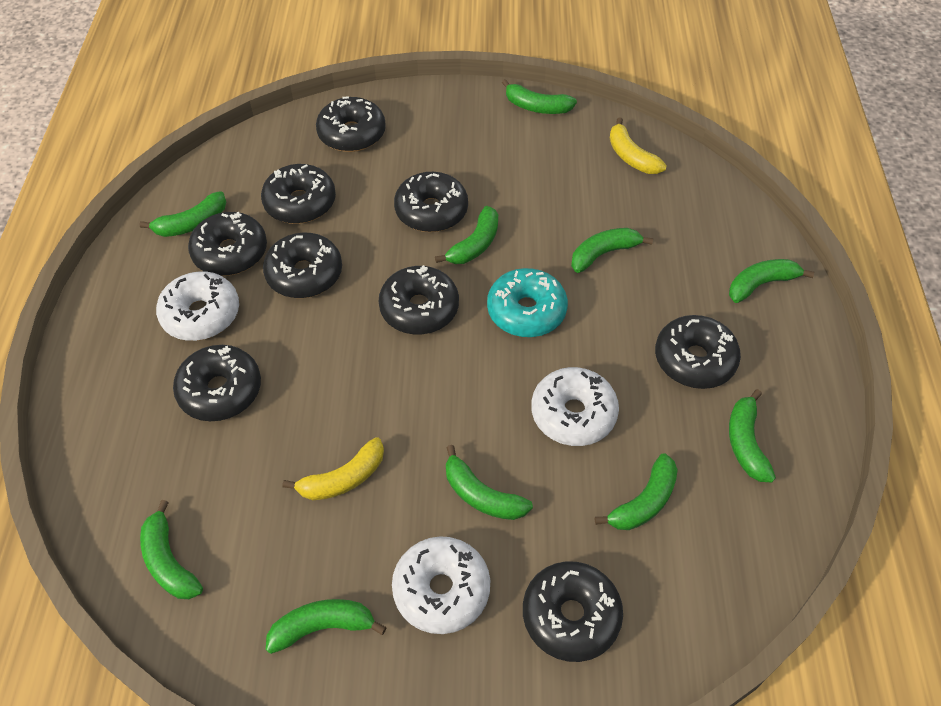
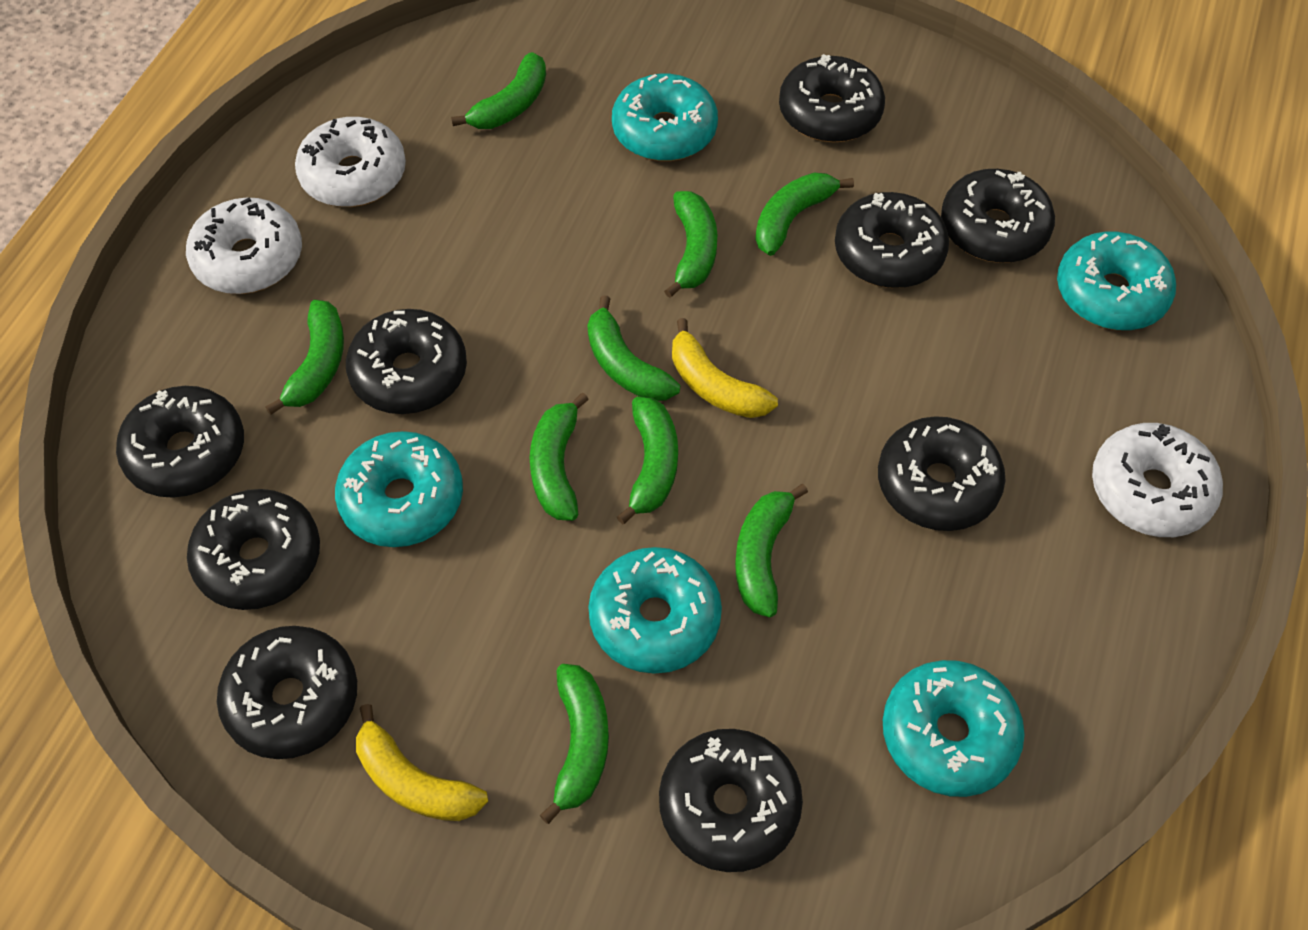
green banana: 10 -> 9
turquoise donut: 1 -> 5

